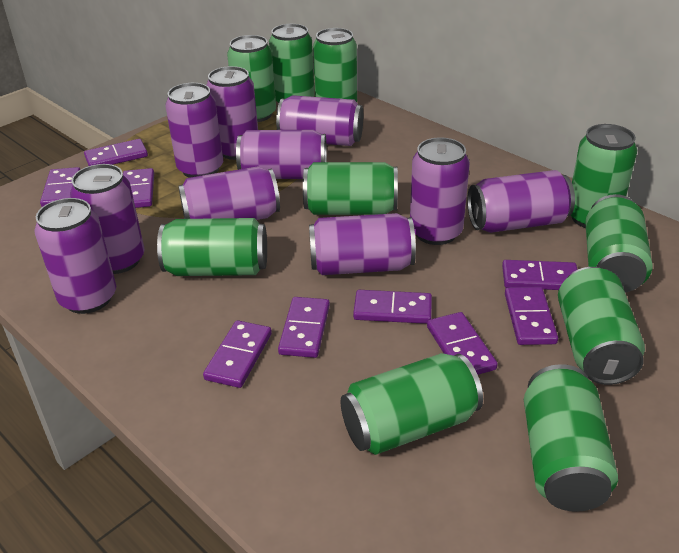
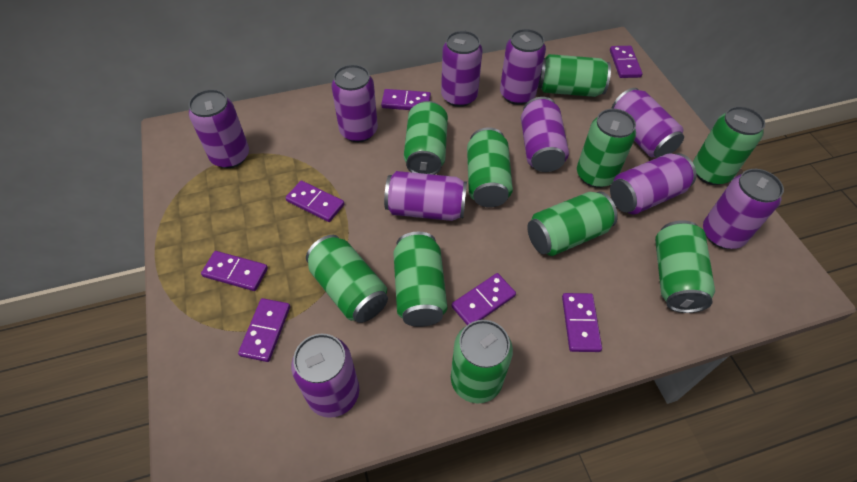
purple domino: 9 -> 7

